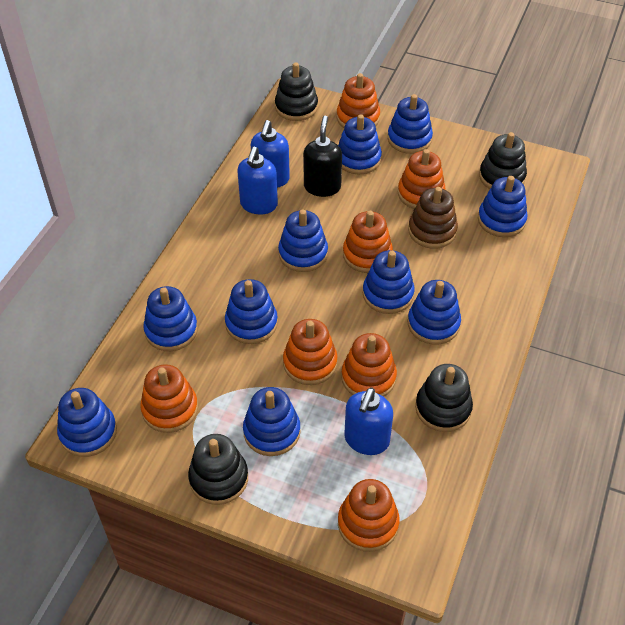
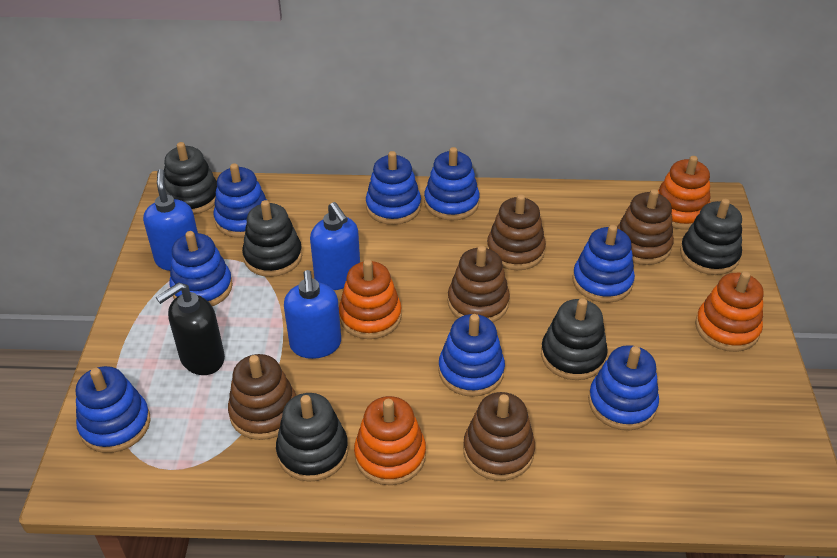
black stacking toy: 4 -> 5
blue stacking toy: 10 -> 8
brown stacking toy: 1 -> 5
orange stacking toy: 7 -> 4

